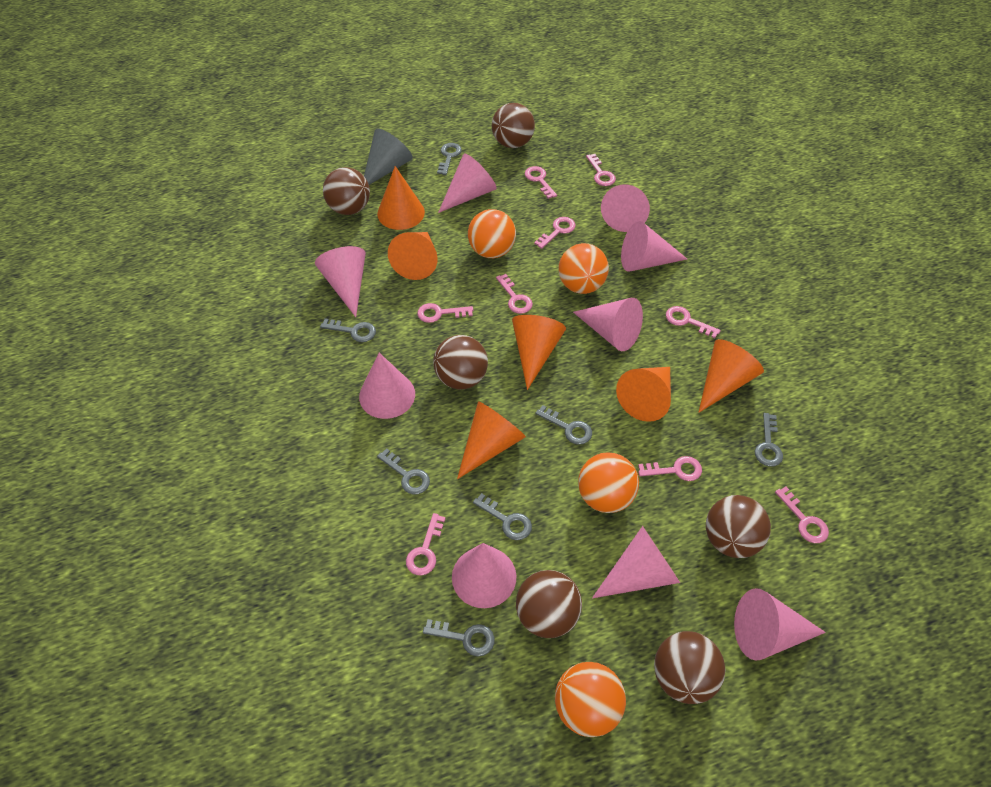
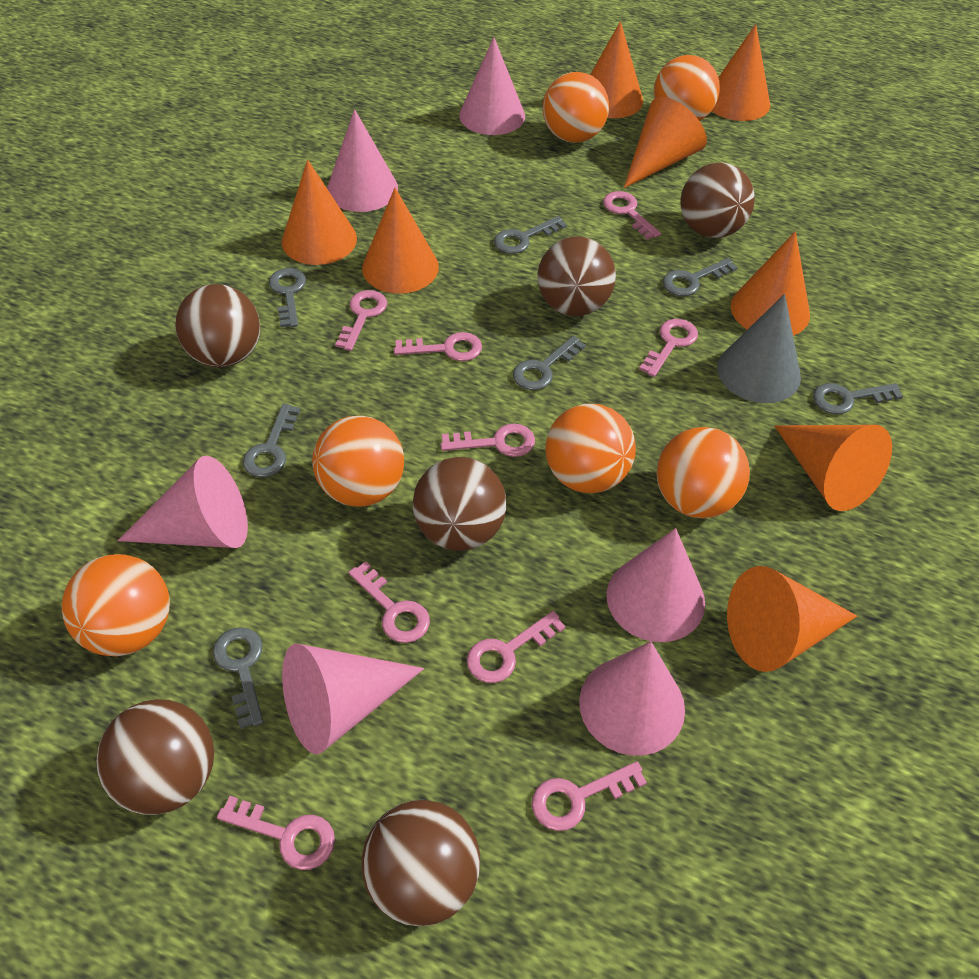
orange ball: 4 -> 6
orange cone: 6 -> 8
pink cone: 9 -> 6

